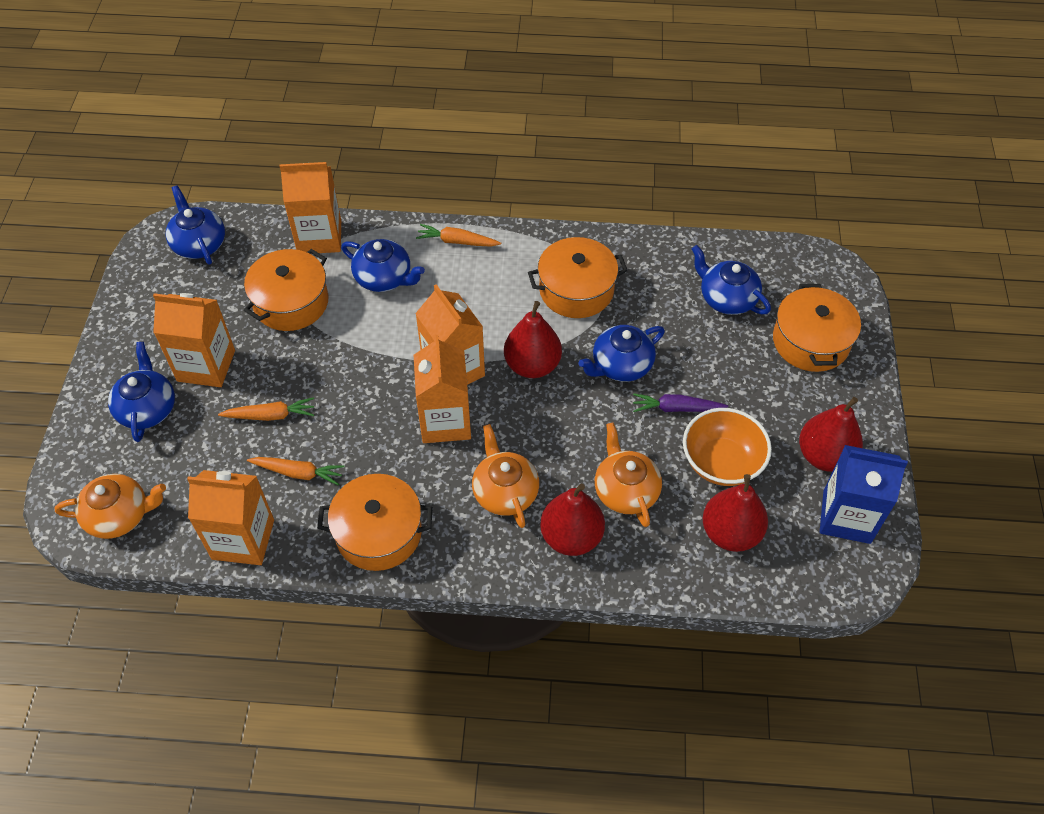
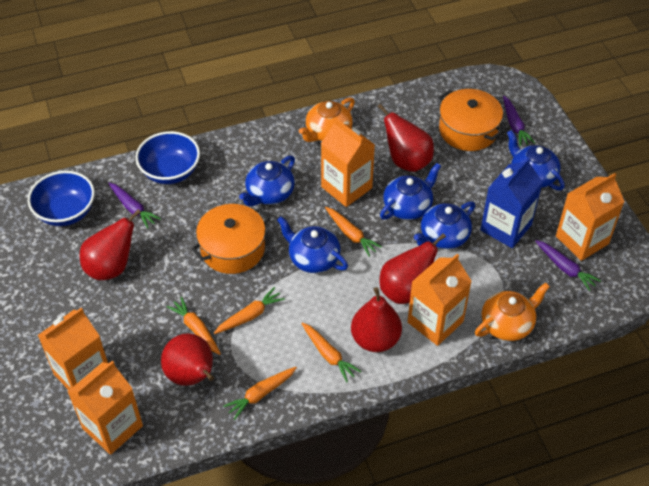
blue bowl: 0 -> 2
orange bowl: 1 -> 0
orange carrot: 3 -> 5
orange pot: 4 -> 2
orange teapot: 3 -> 2
purple carrot: 1 -> 3
red pear: 4 -> 5

